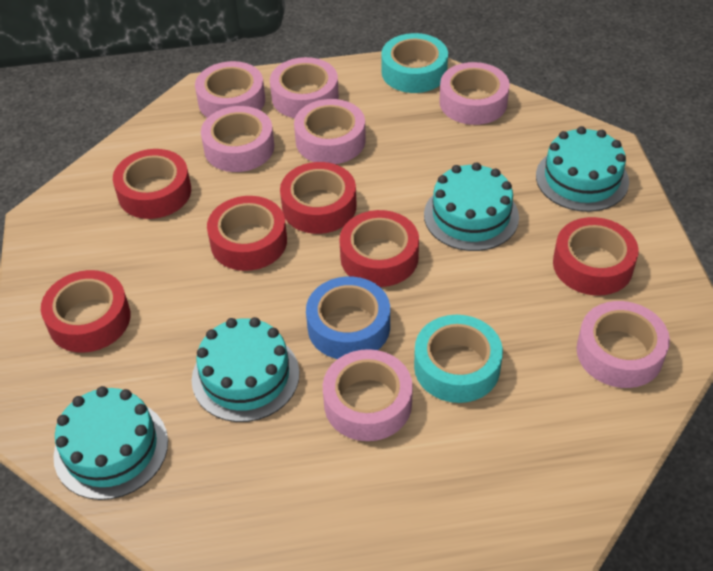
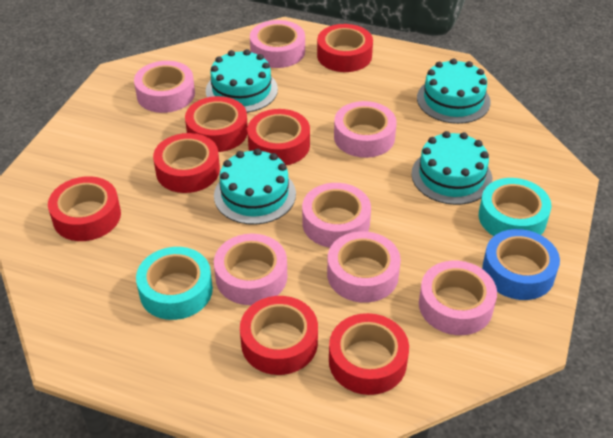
red tape: 6 -> 7

